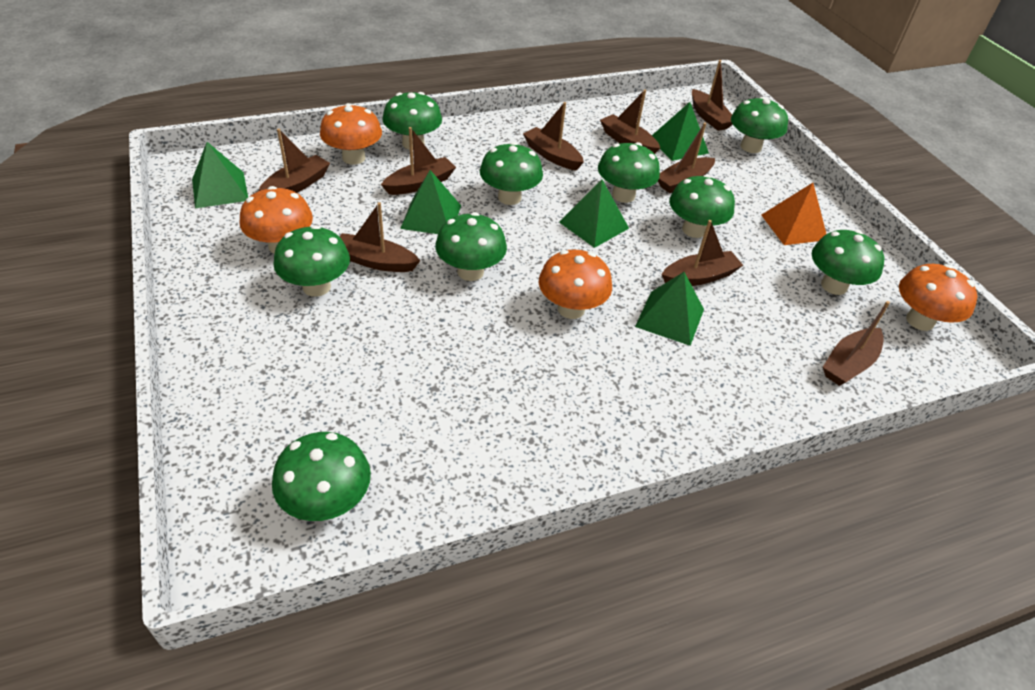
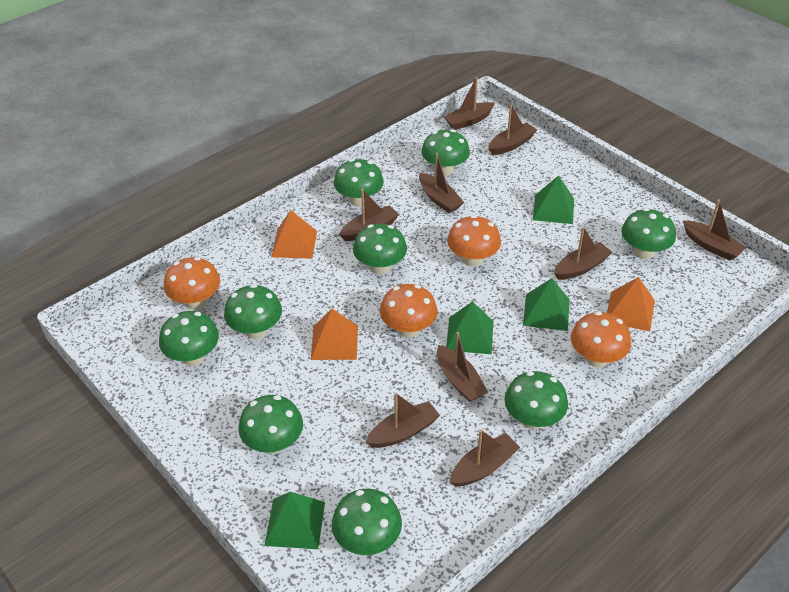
green pyramid: 5 -> 4
orange pyramid: 1 -> 3

